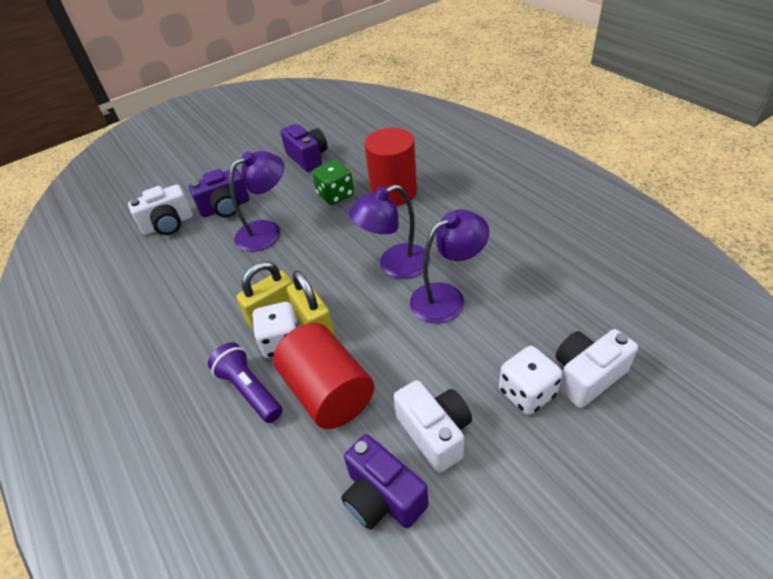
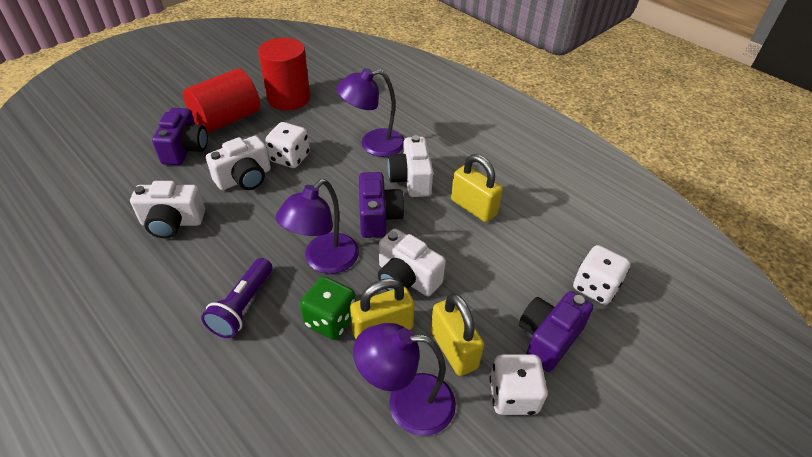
white camera: 3 -> 4
white dice: 2 -> 3
yellow padlock: 2 -> 3

